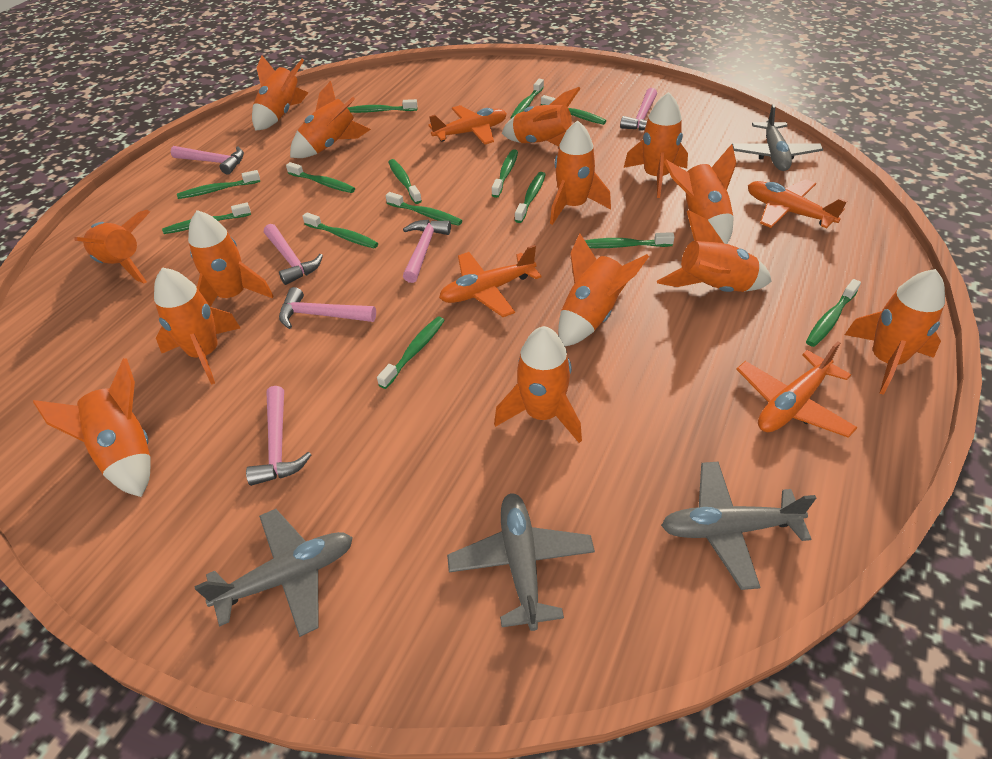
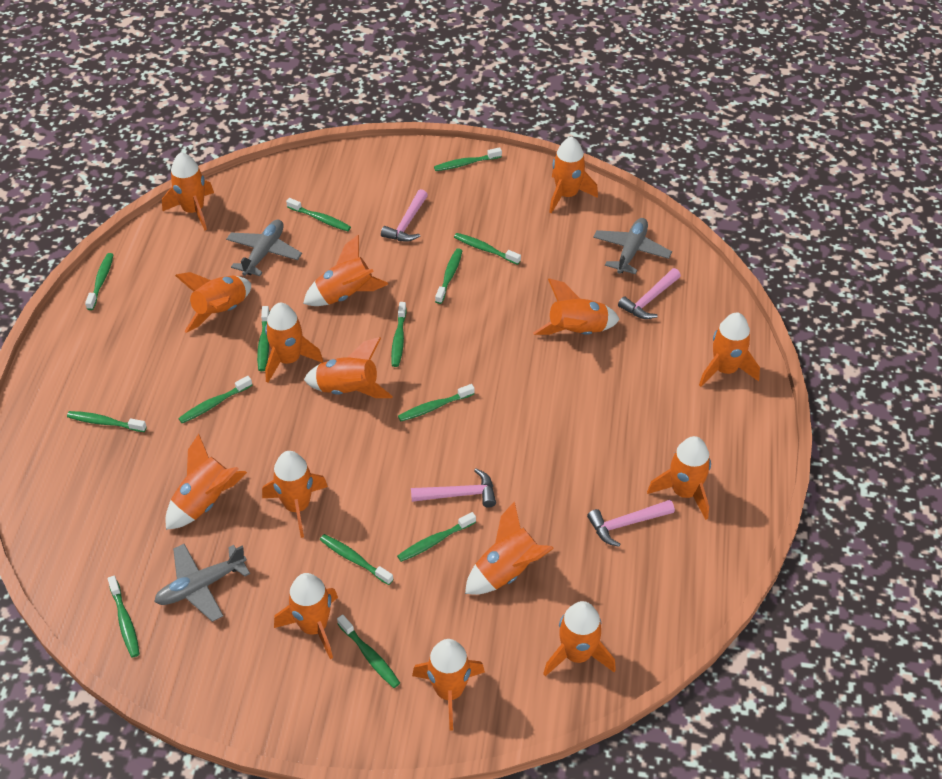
grey plane: 4 -> 3
orange plane: 4 -> 0
orange rocket: 14 -> 15
pink hammer: 6 -> 4

